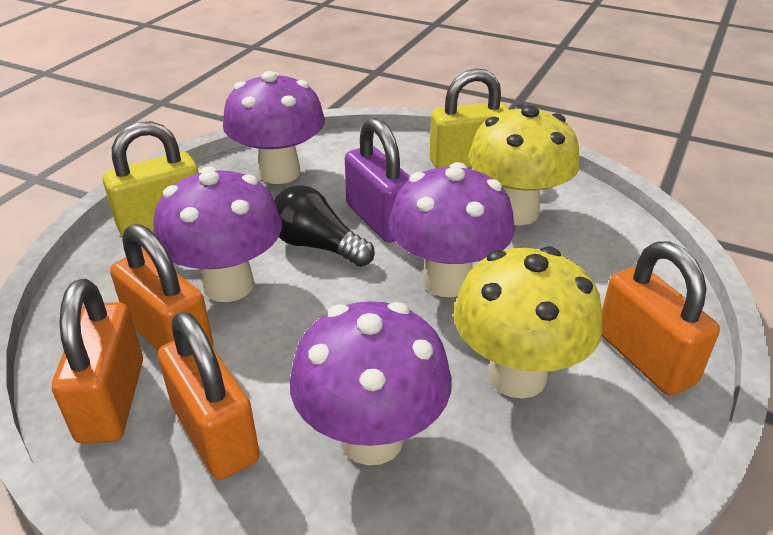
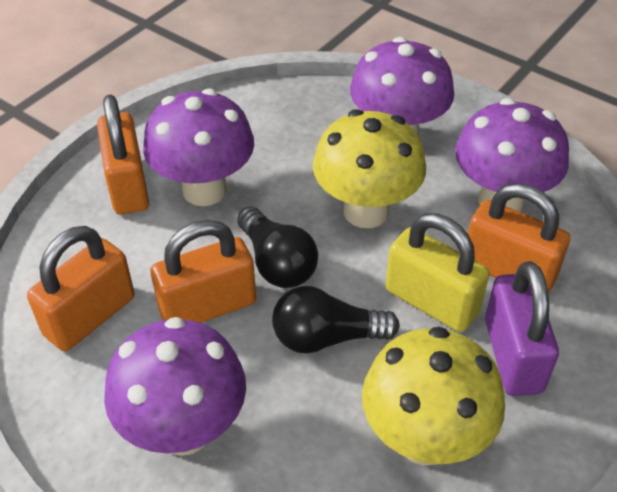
black light bulb: 1 -> 2
yellow padlock: 2 -> 1

